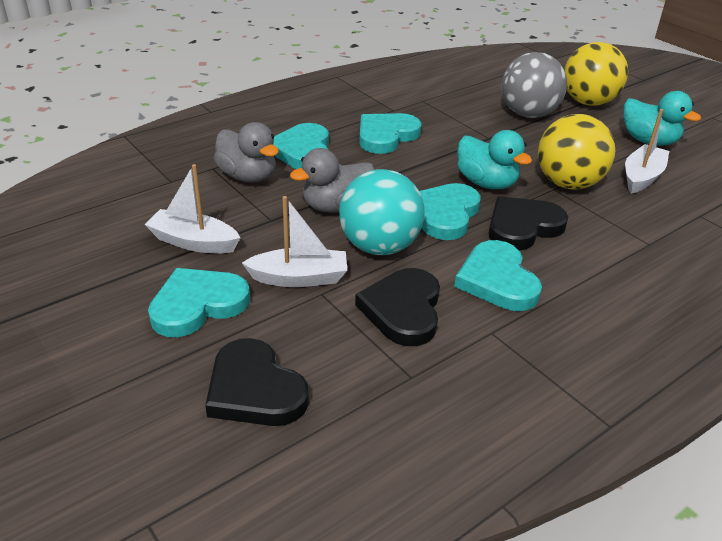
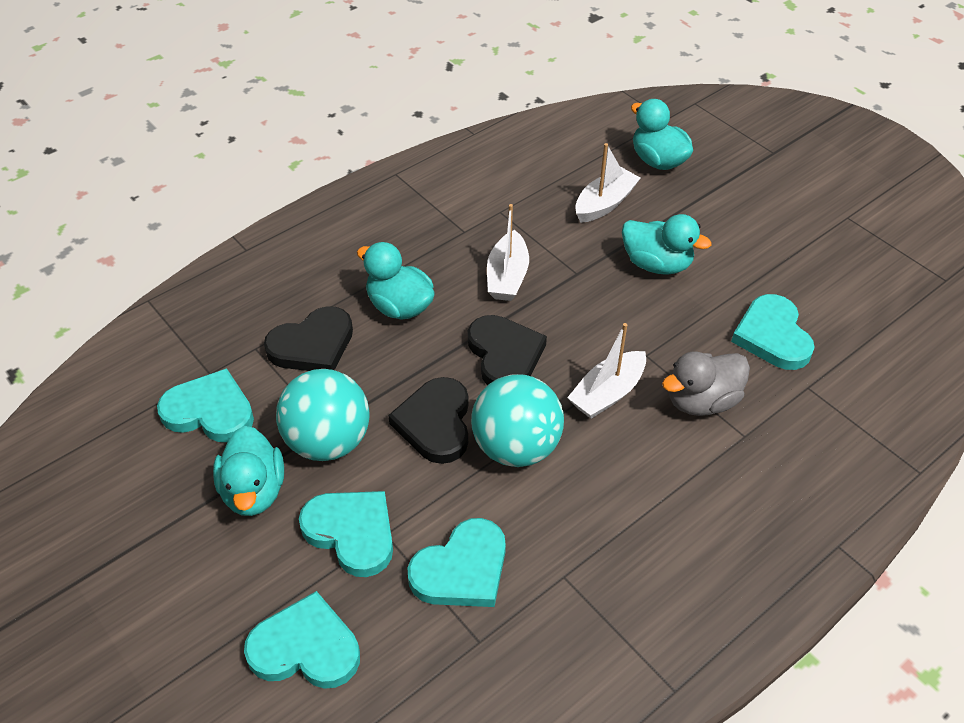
grey ball: 1 -> 0
grey duck: 2 -> 1
turquoise ball: 1 -> 2
turquoise duck: 2 -> 4
yellow ball: 2 -> 0

